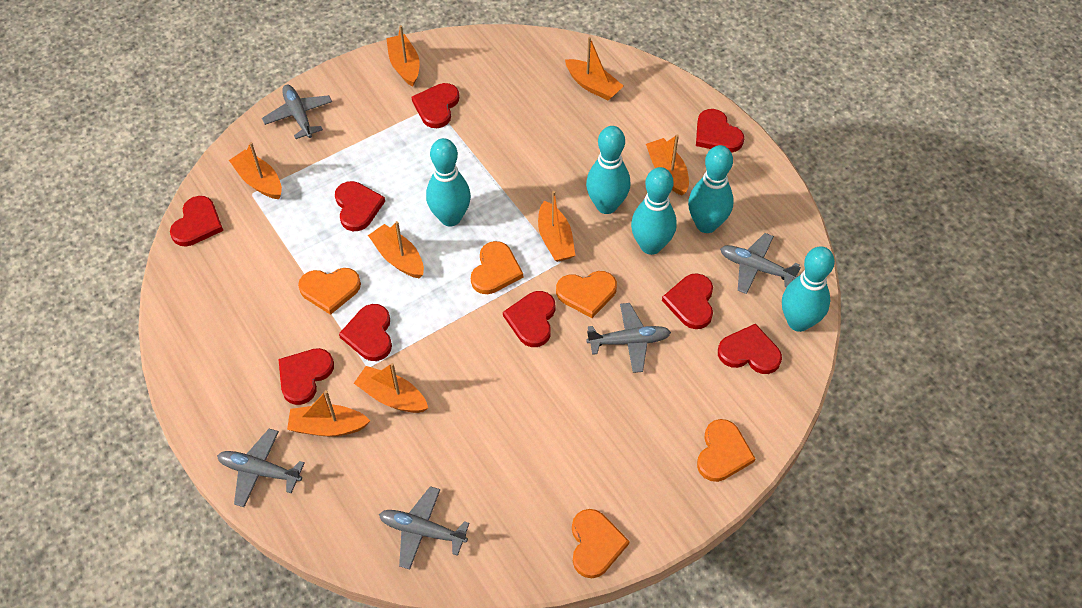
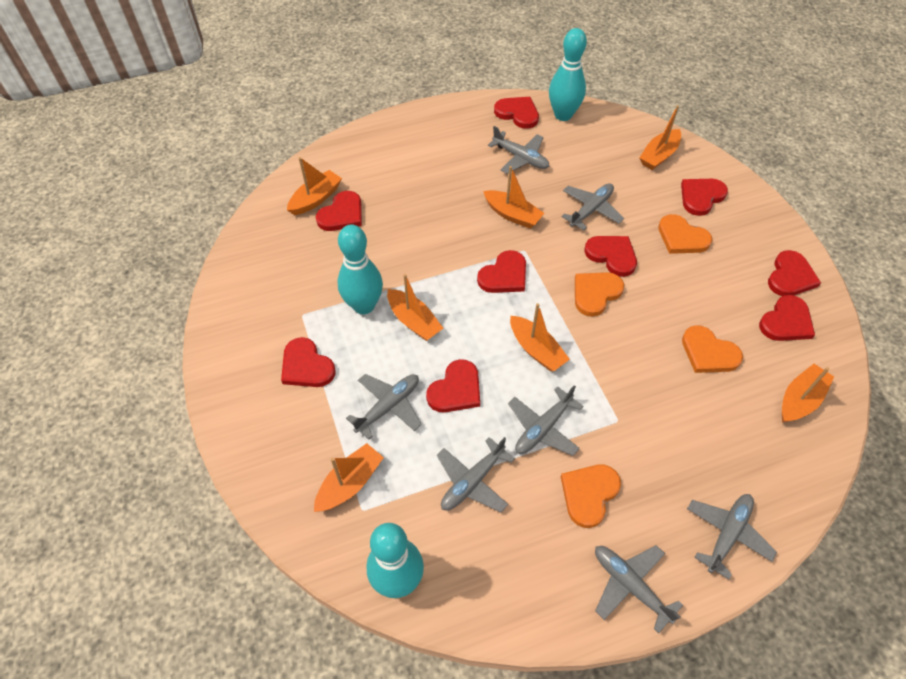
grey plane: 5 -> 7
orange boat: 8 -> 7
orange heart: 5 -> 4
turquoise bowling pin: 5 -> 3

